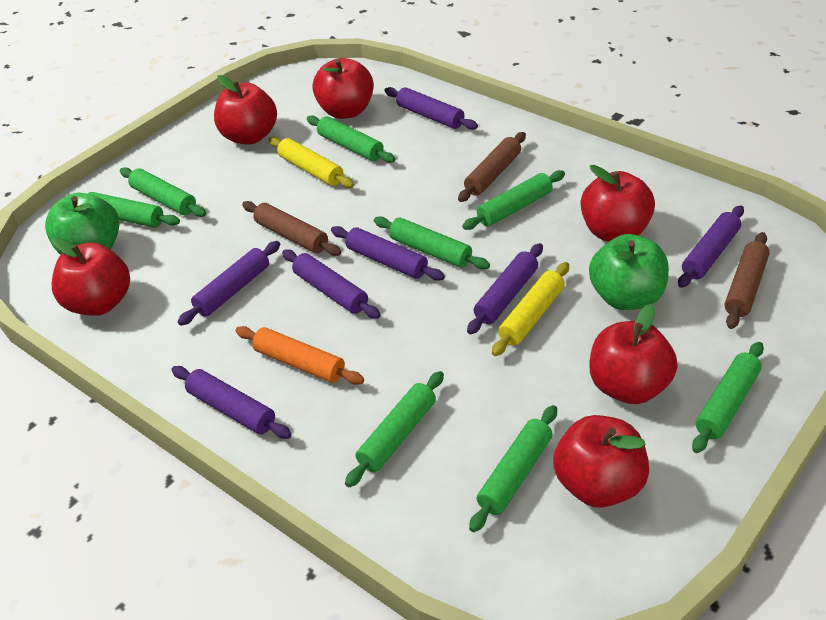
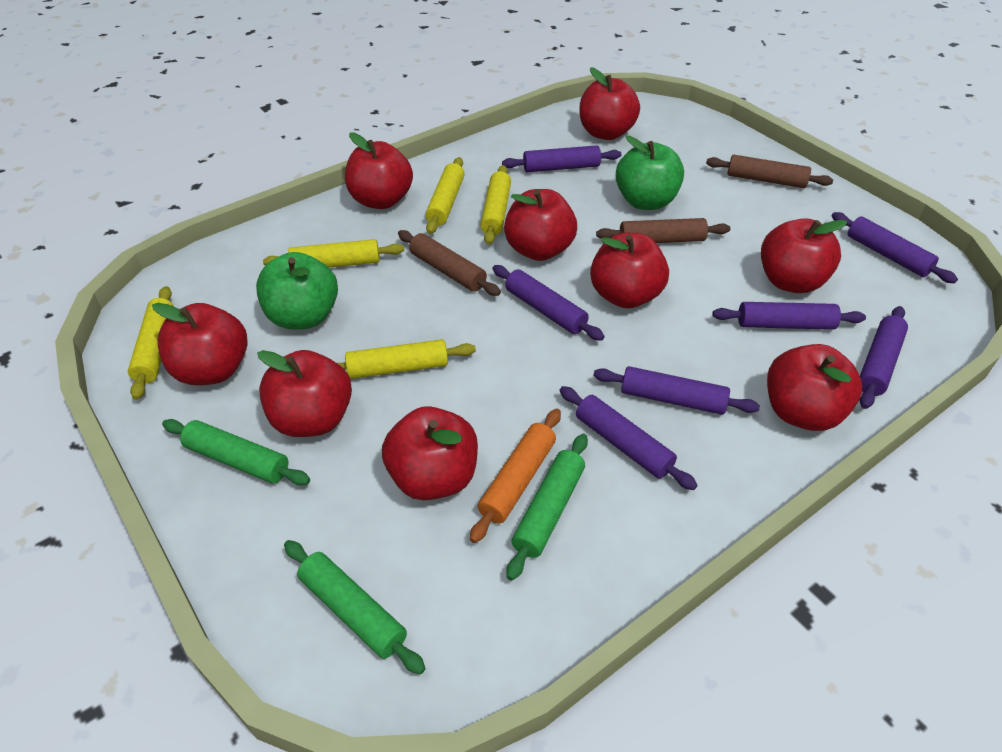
green rolling pin: 8 -> 3
red apple: 6 -> 9
yellow rolling pin: 2 -> 5

